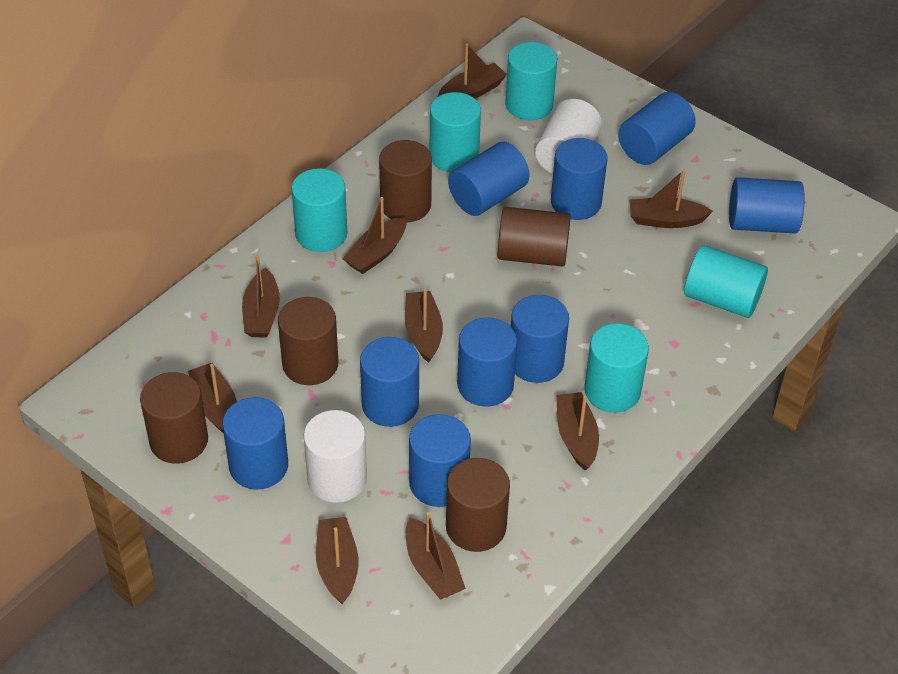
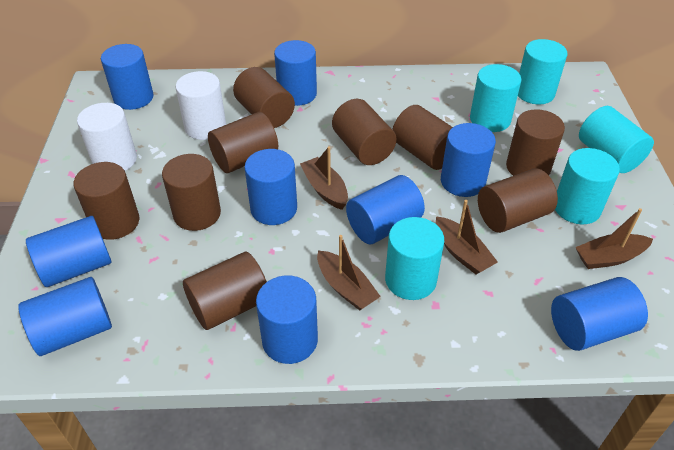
brown boat: 9 -> 4
brown cylinder: 5 -> 9

